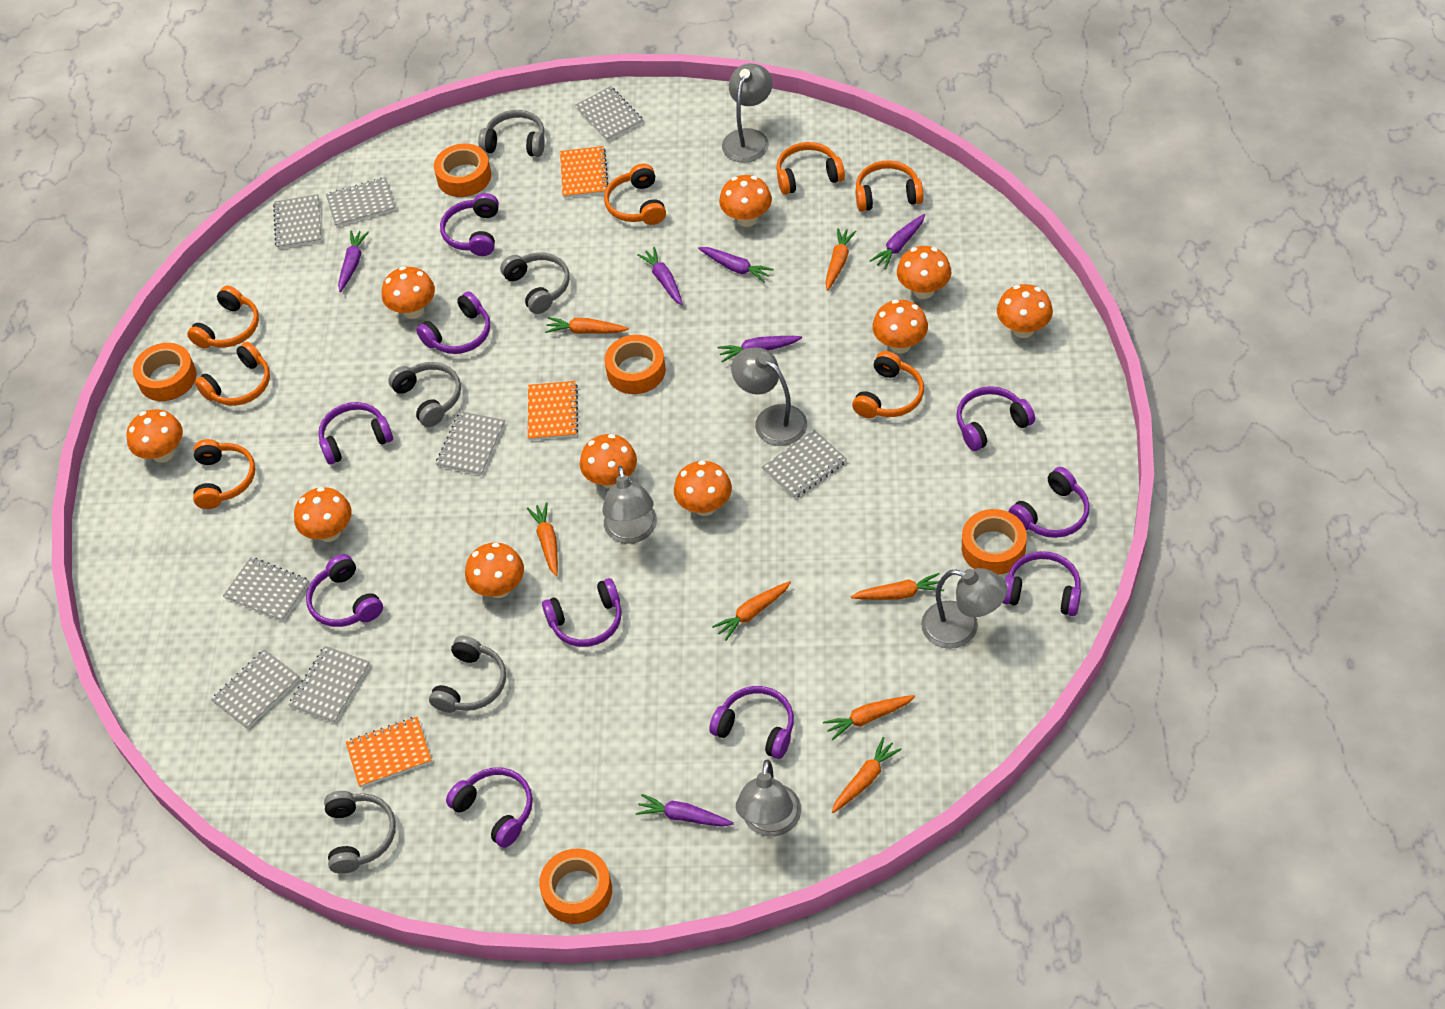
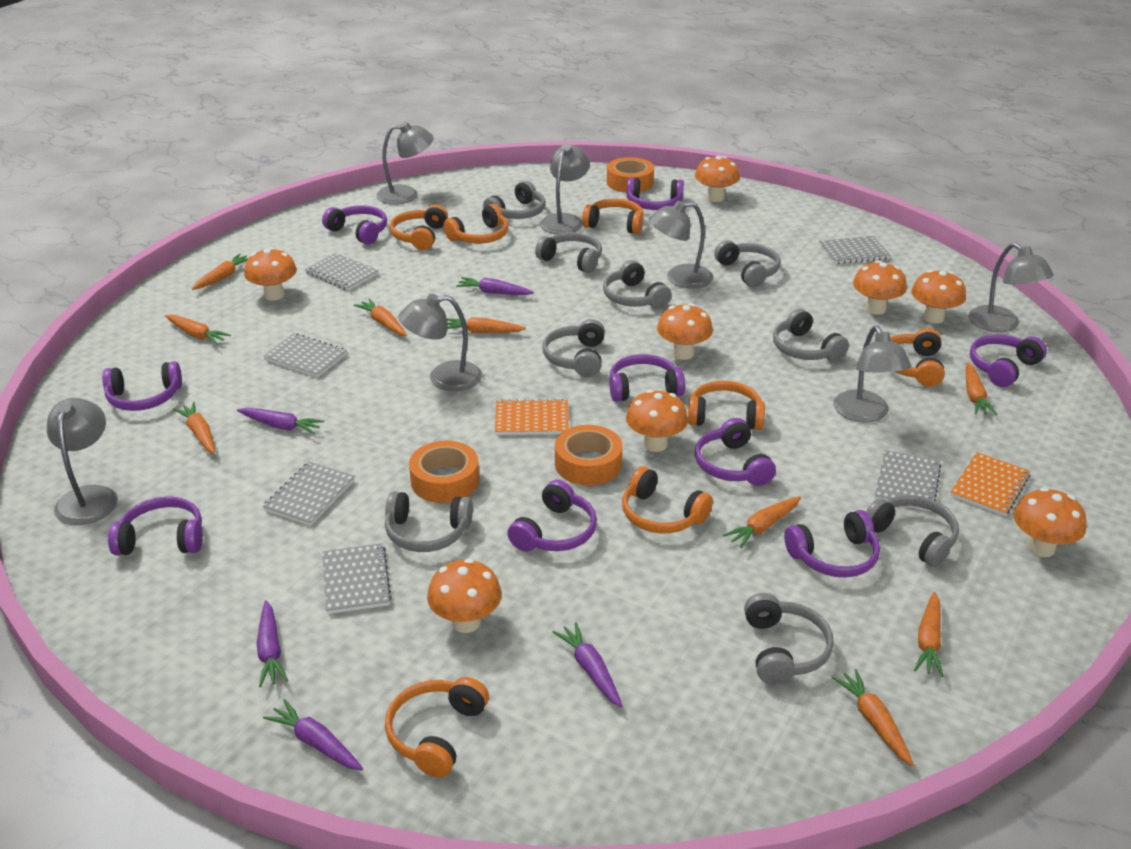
grey headphones: 5 -> 9
grey lamp: 5 -> 7
grey notebook: 8 -> 6
orange carrot: 7 -> 9
orange mushroom: 10 -> 8
orange notebook: 3 -> 2
orange tape: 5 -> 3
purple carrot: 6 -> 5
purple headphones: 10 -> 9

